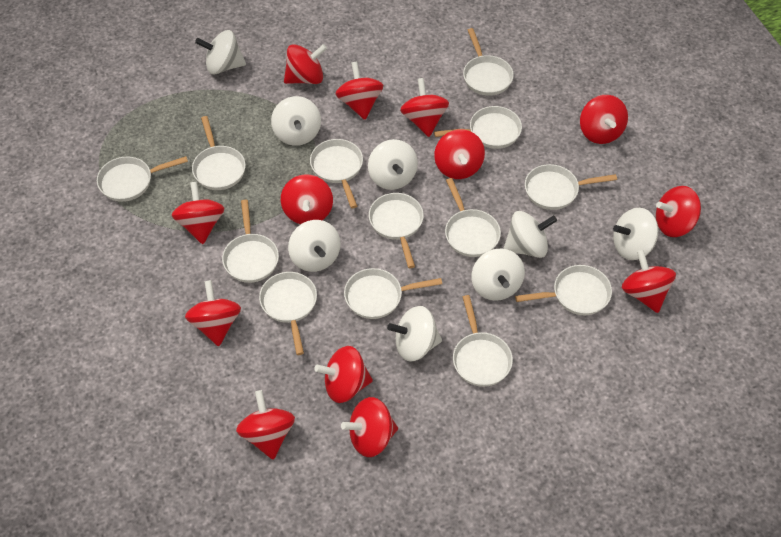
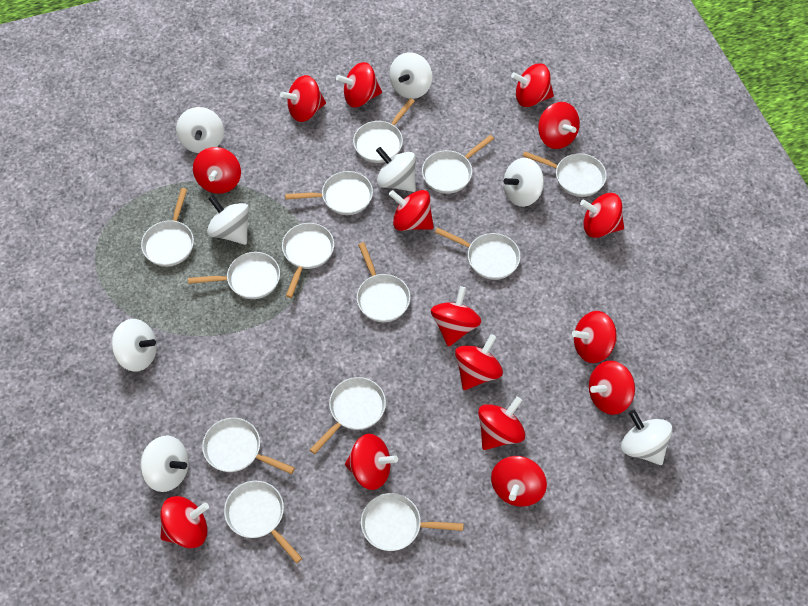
red spinning top: 13 -> 15

